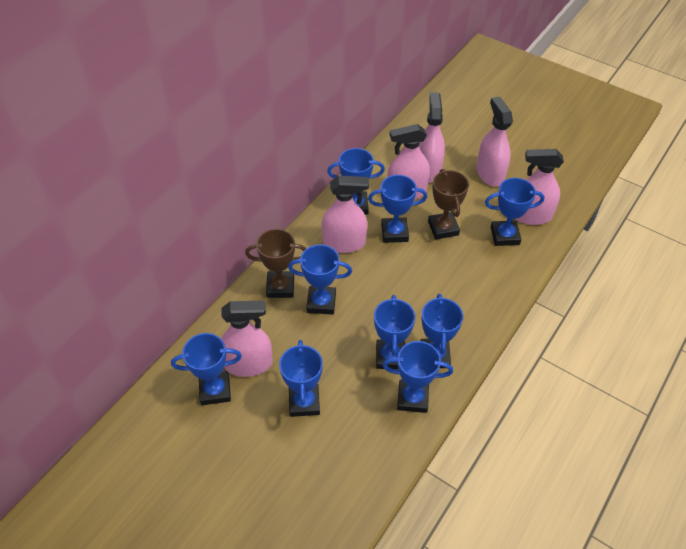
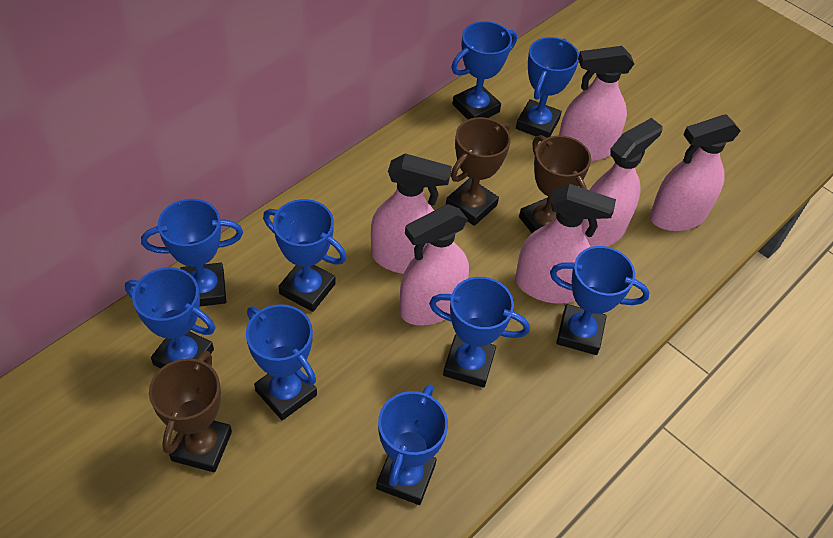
brown trophy: 2 -> 3

